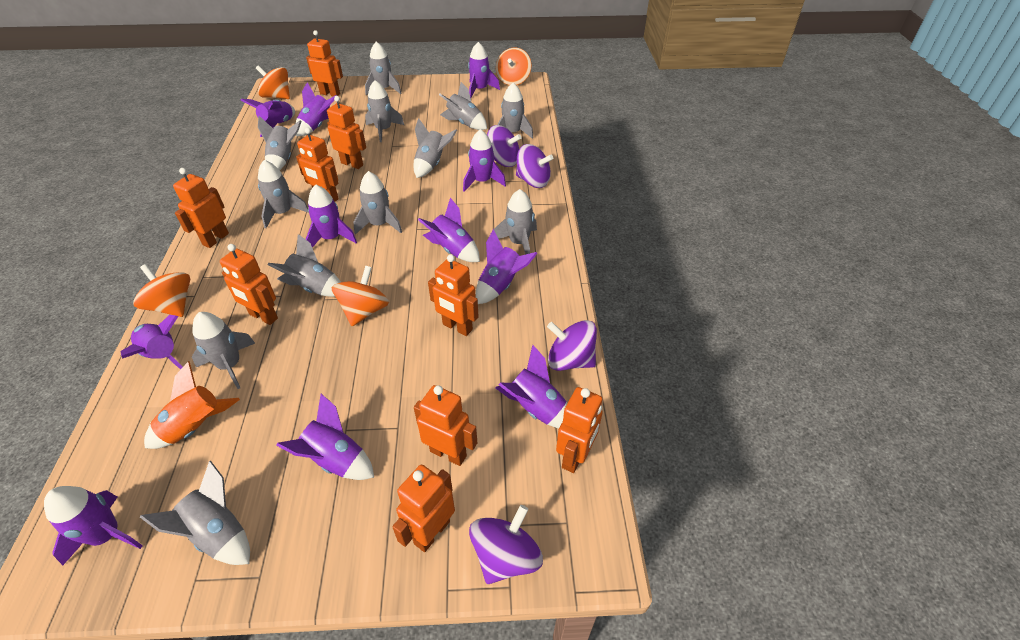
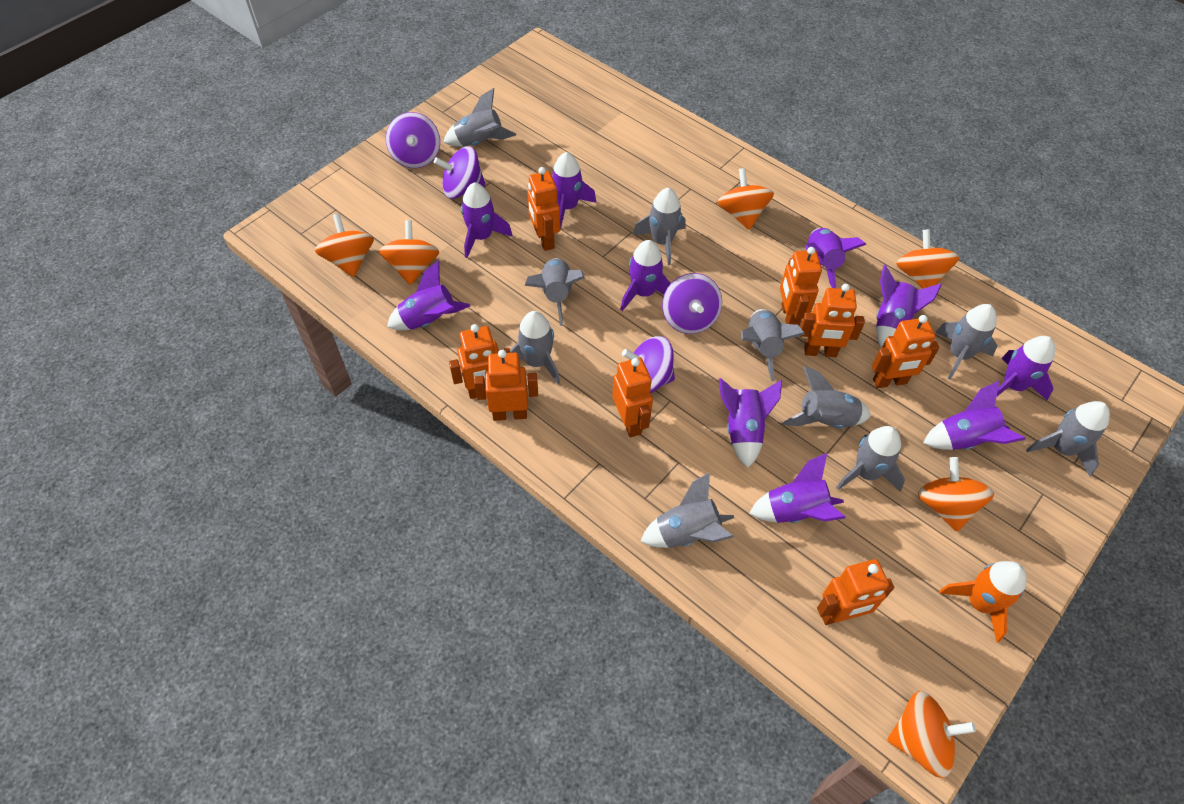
grey rocket: 12 -> 10
orange robot: 9 -> 8
orange spinning top: 4 -> 6
purple rocket: 11 -> 10

